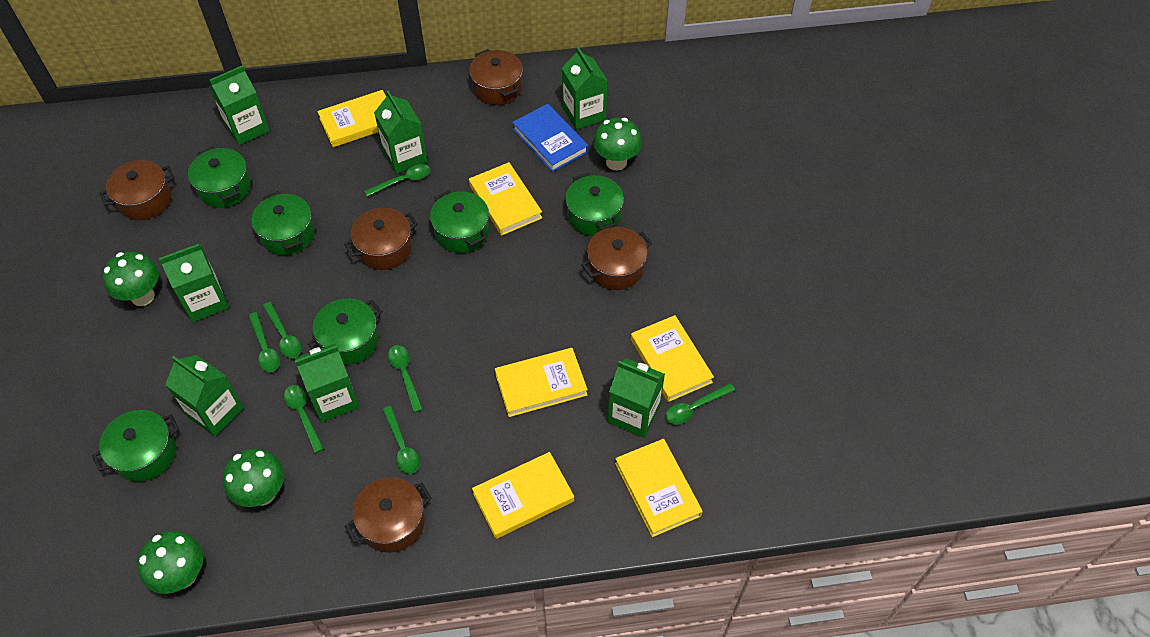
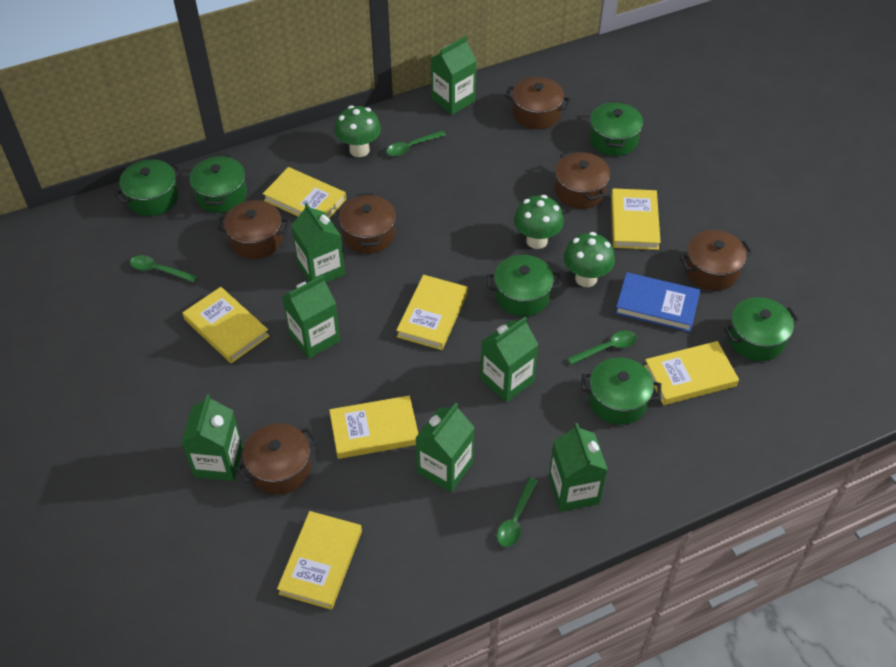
brown pot: 5 -> 6
green mushroom: 4 -> 3
green spoon: 7 -> 4
yellow book: 6 -> 7

